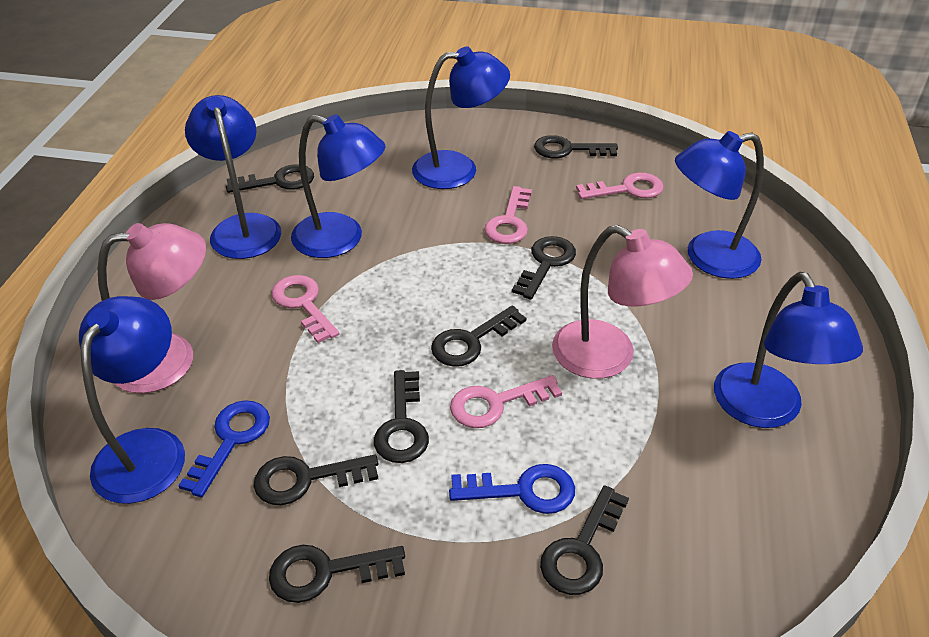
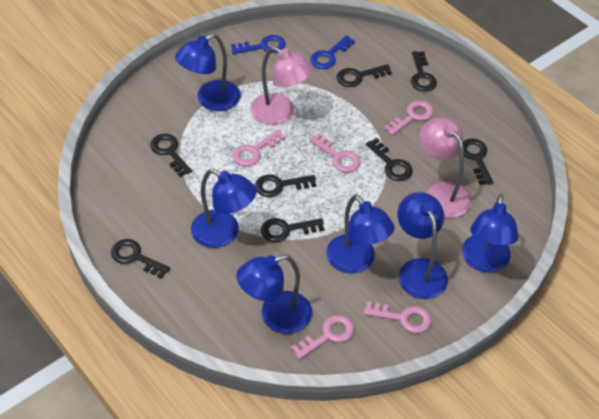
pink key: 4 -> 5

